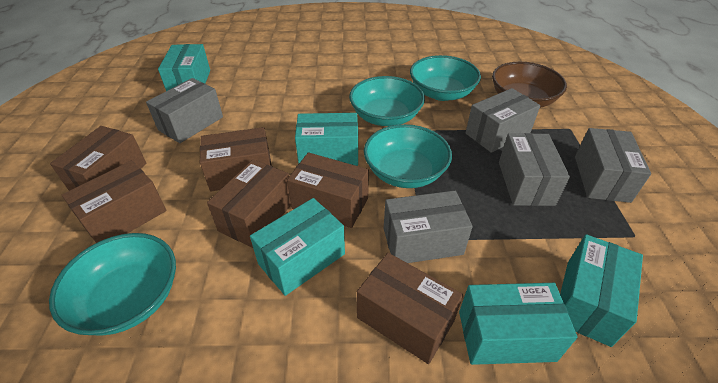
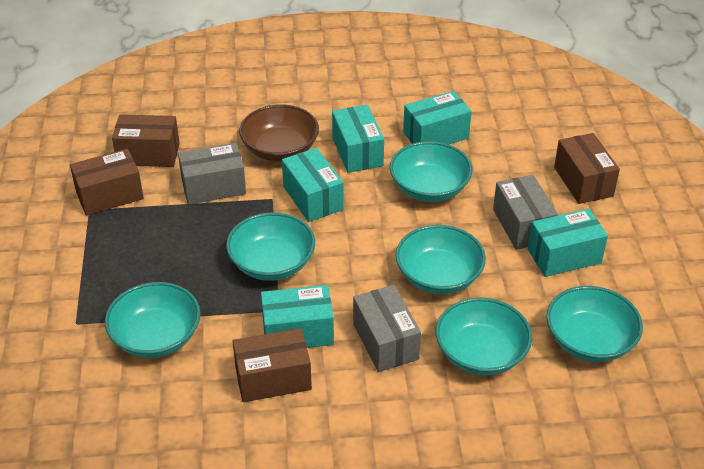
brown box: 6 -> 4
grey box: 5 -> 3
turquoise bowl: 4 -> 6

